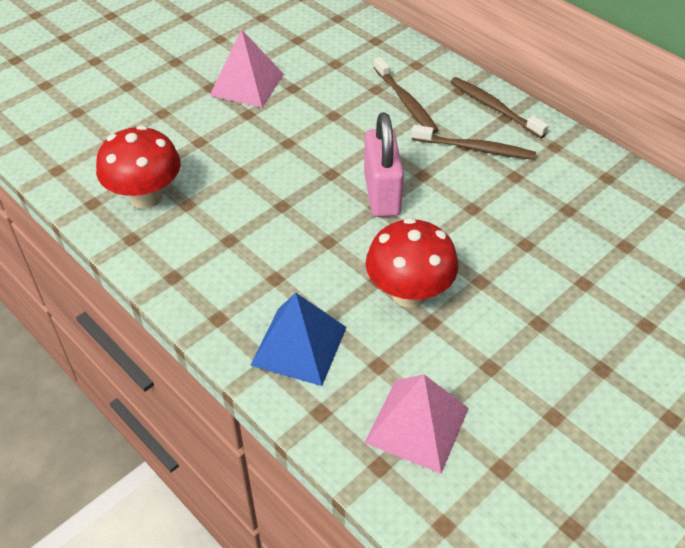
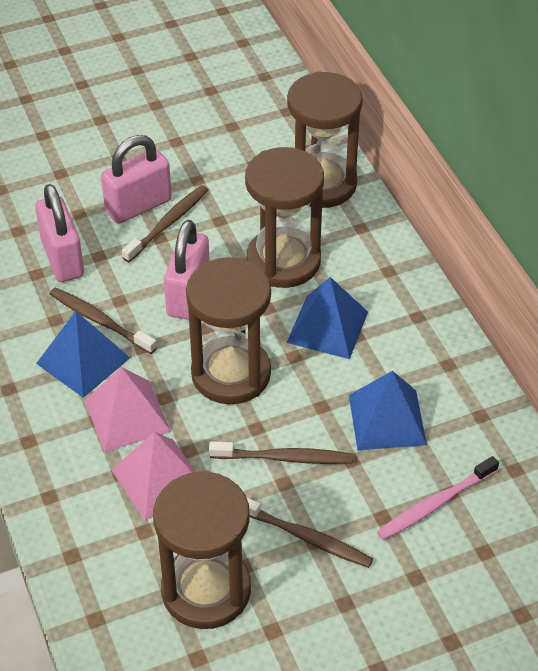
blue pyramid: 1 -> 3
brown hourglass: 0 -> 4
brown toothbrush: 3 -> 4
pink padlock: 1 -> 3
pink toothbrush: 0 -> 1
red mushroom: 2 -> 0

